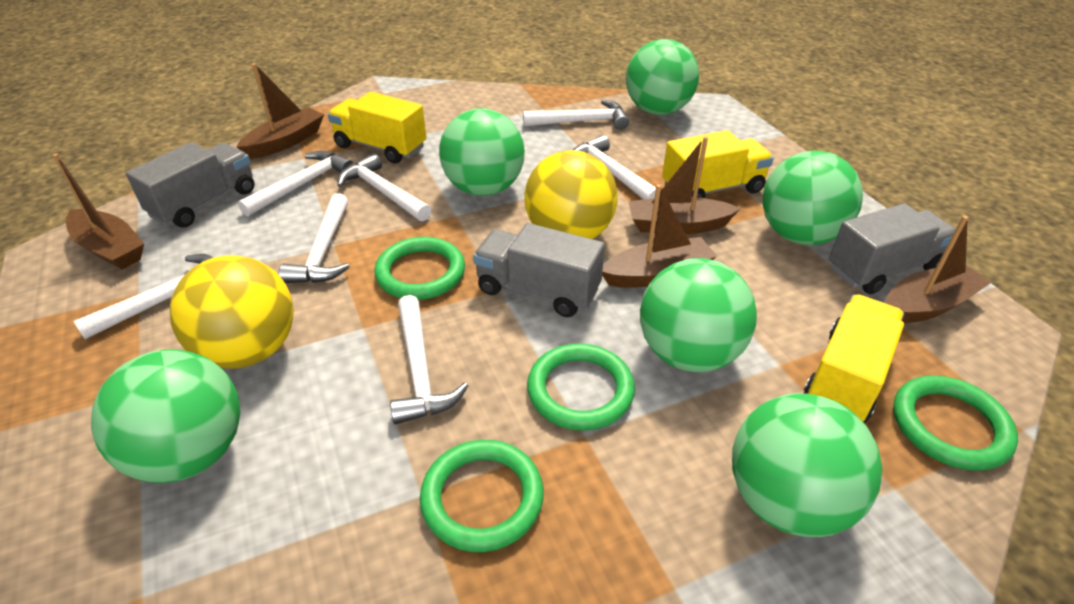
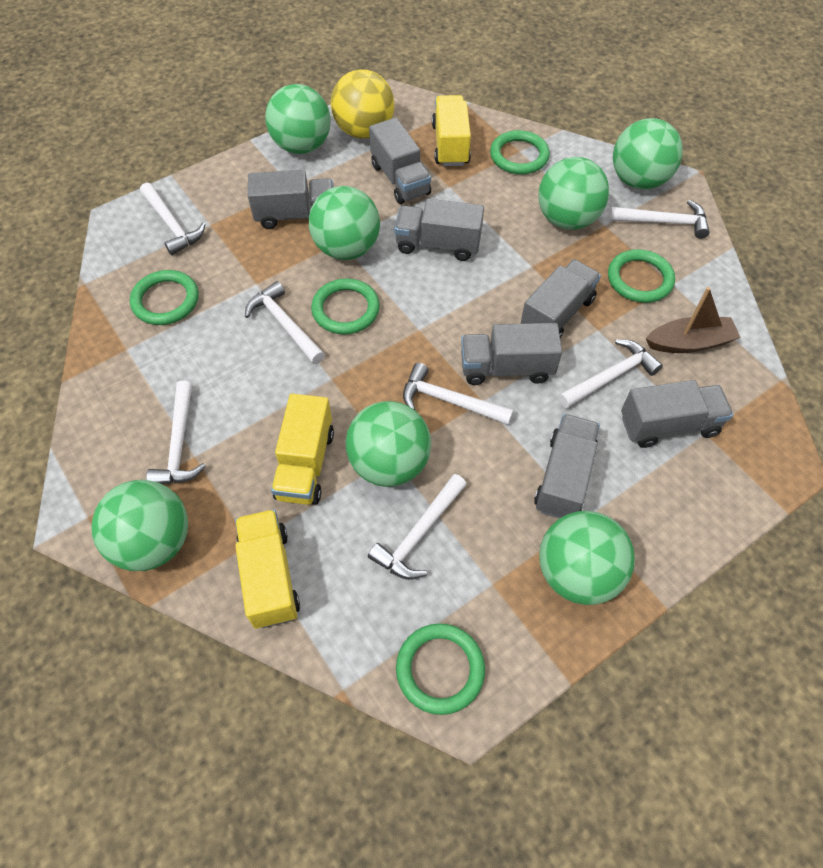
brown boat: 5 -> 1
green ball: 6 -> 7
green ring: 4 -> 5
grey truck: 3 -> 7
yellow ball: 2 -> 1

